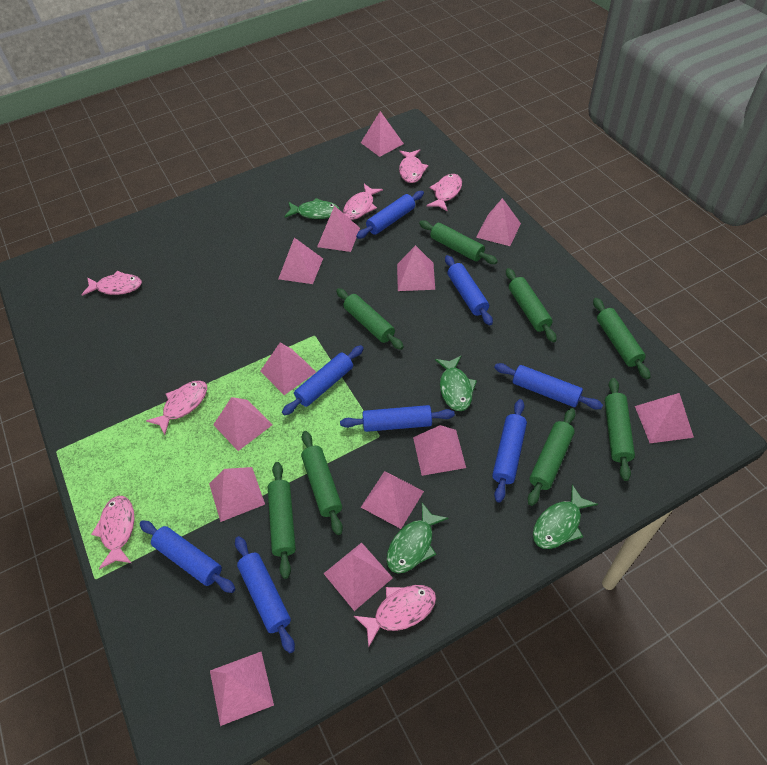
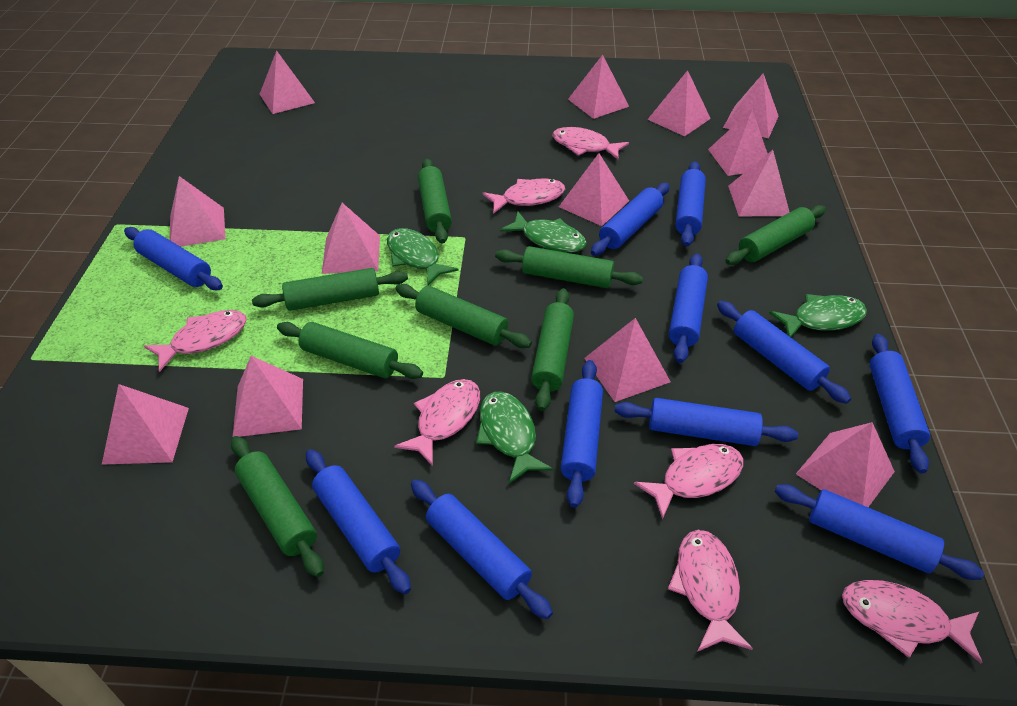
blue rolling pin: 8 -> 11

